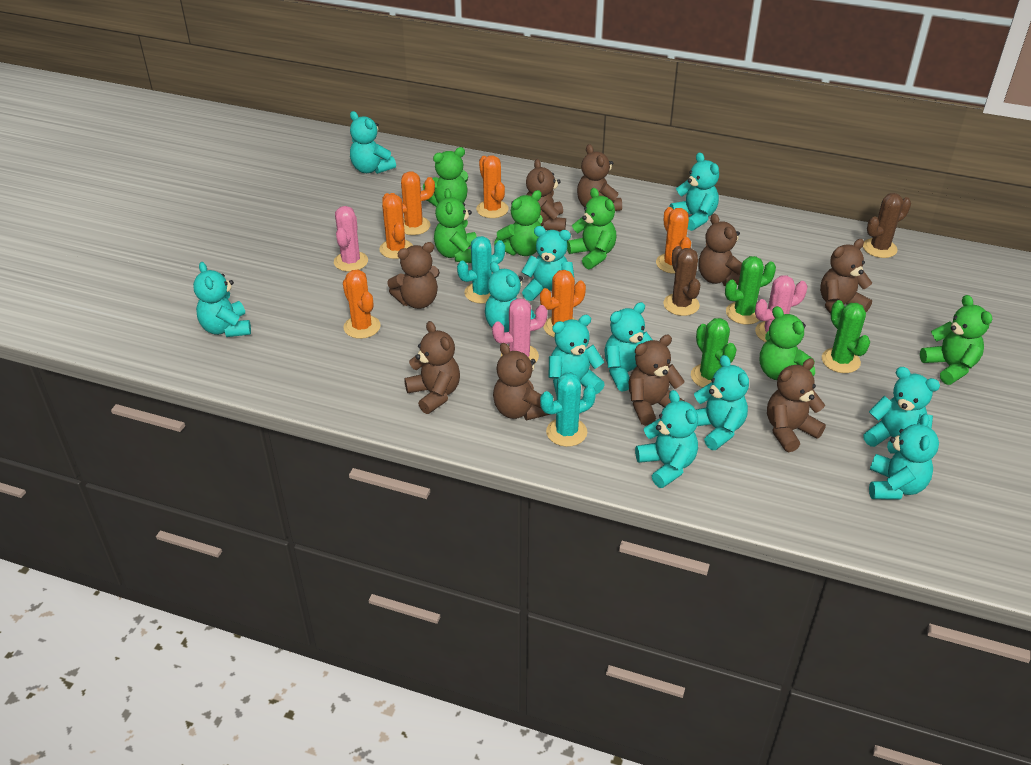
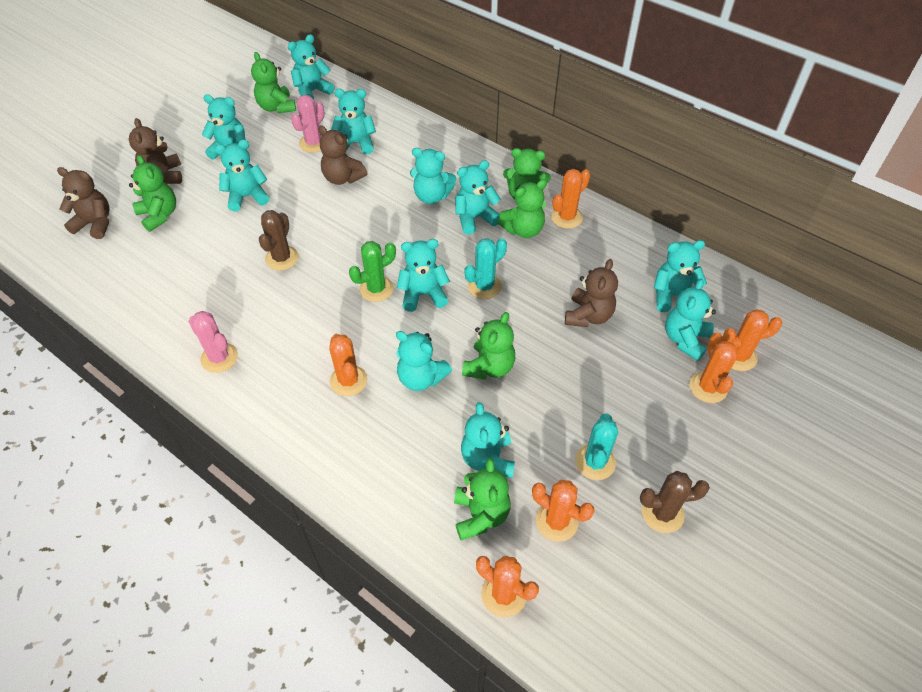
brown teddy bear: 9 -> 4
green cactus: 3 -> 1
pink cactus: 3 -> 2

